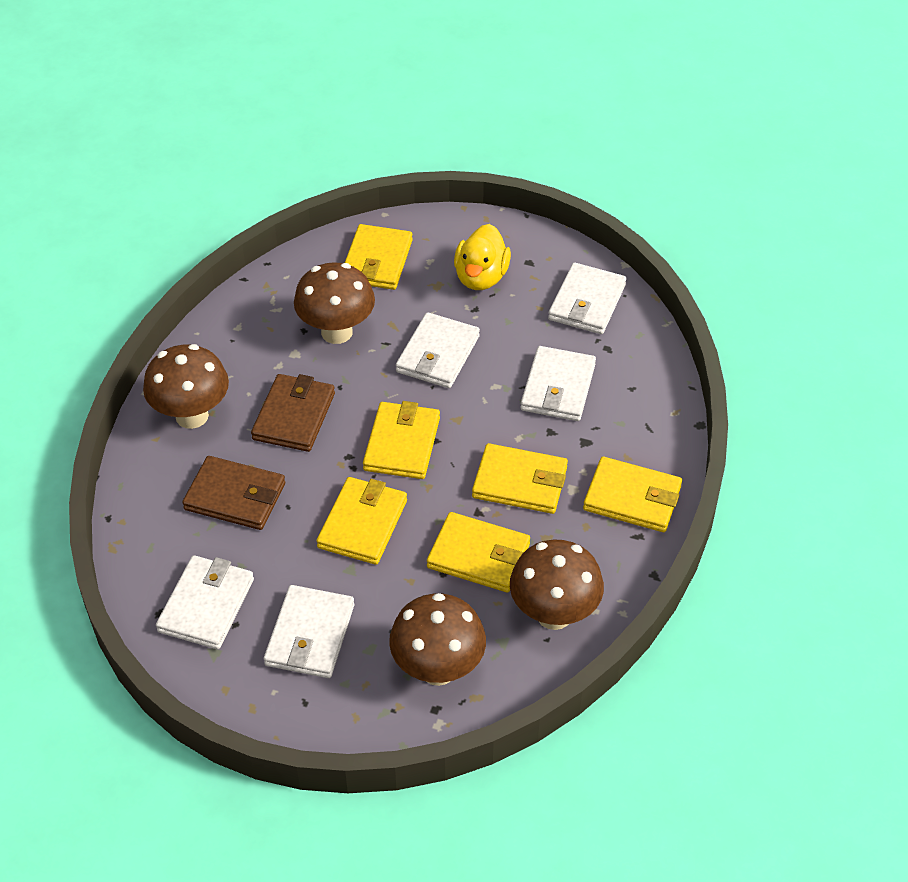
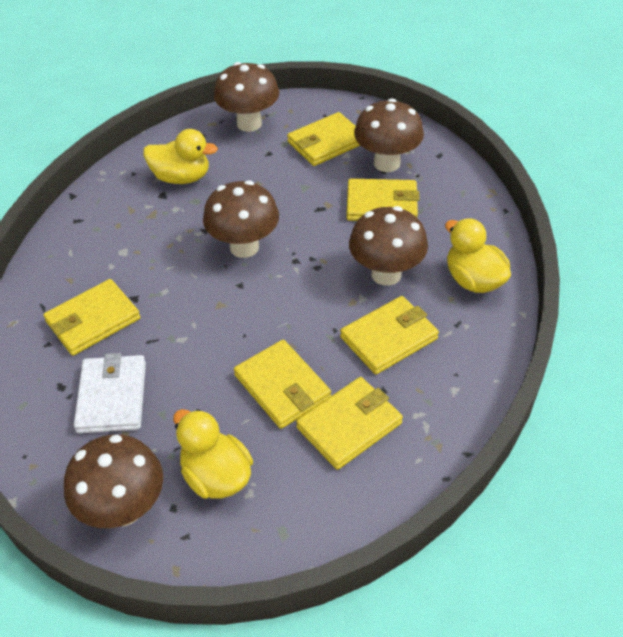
brown mushroom: 4 -> 5
brown wallet: 2 -> 0
white wallet: 5 -> 1
yellow duck: 1 -> 3

